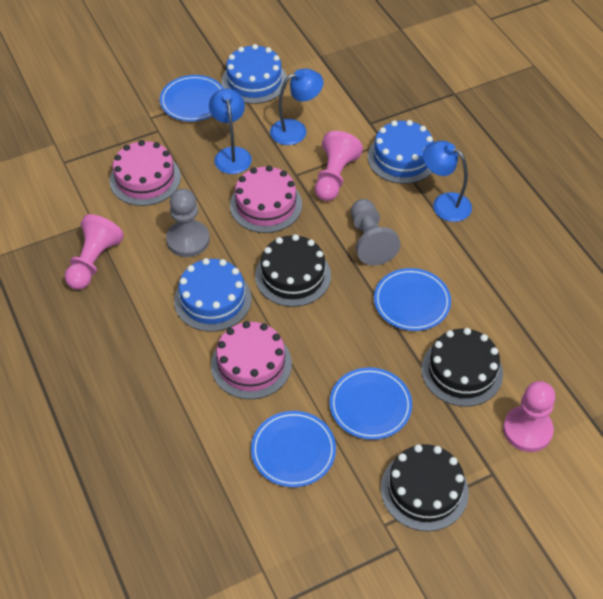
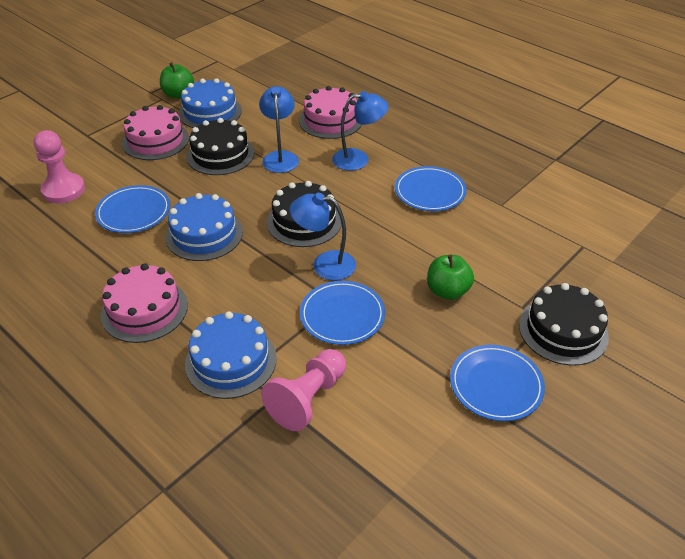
green apple: 0 -> 2
grey pawn: 2 -> 0
pink pawn: 3 -> 2

